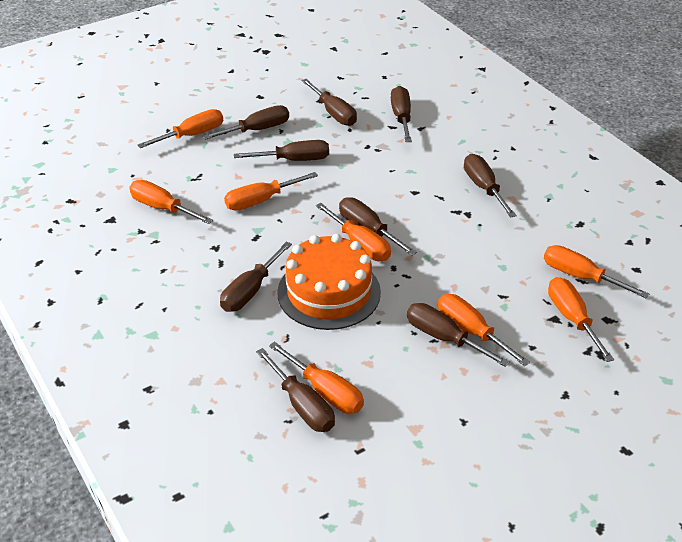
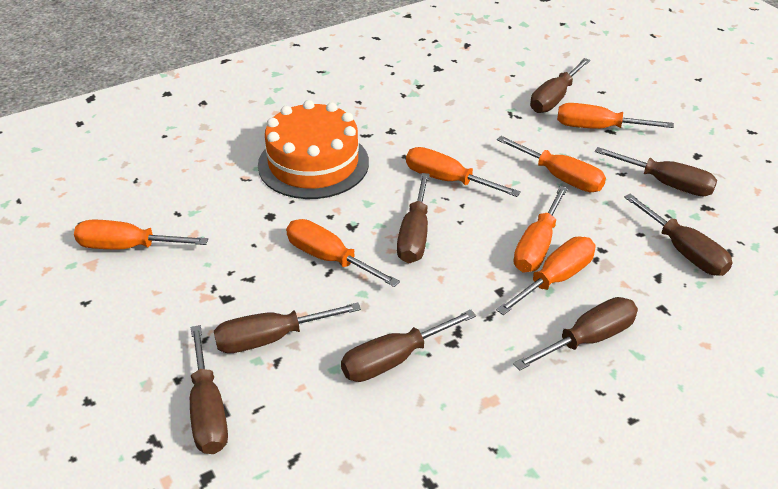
brown screwdriver: 9 -> 8
orange screwdriver: 8 -> 7

